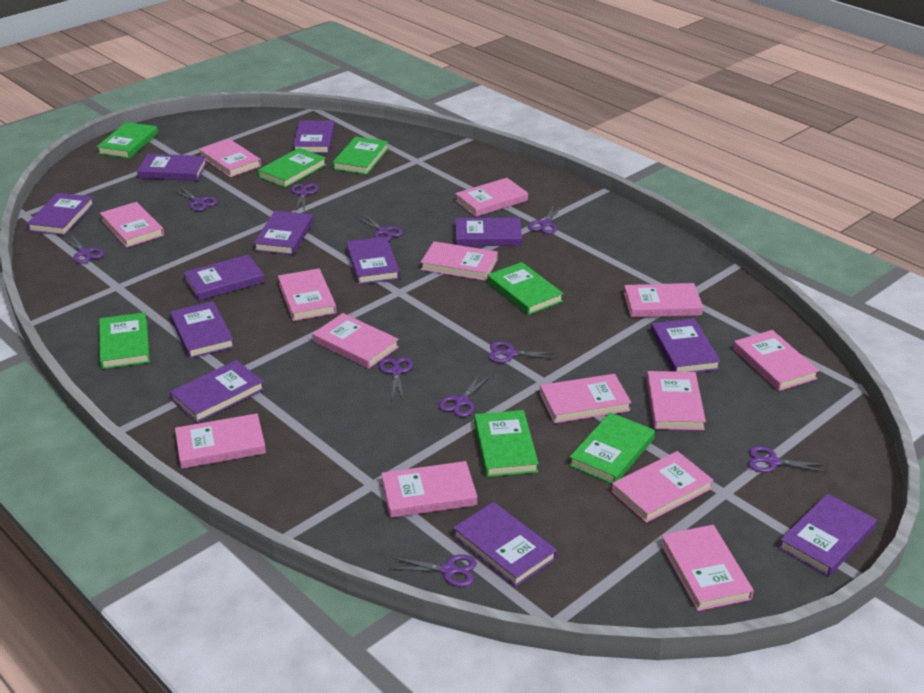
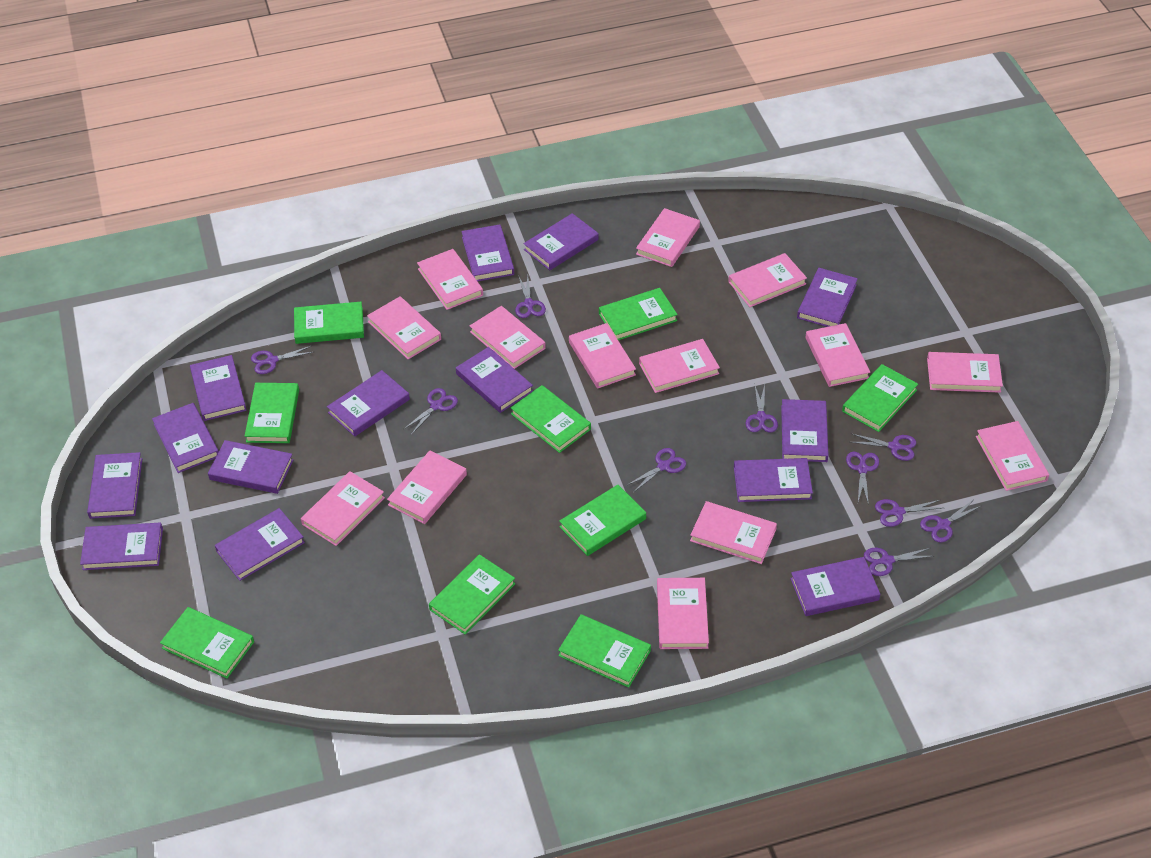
green book: 7 -> 9
purple book: 12 -> 14

